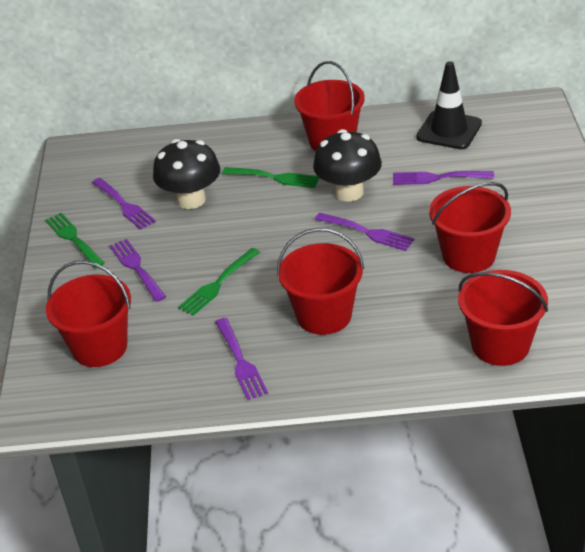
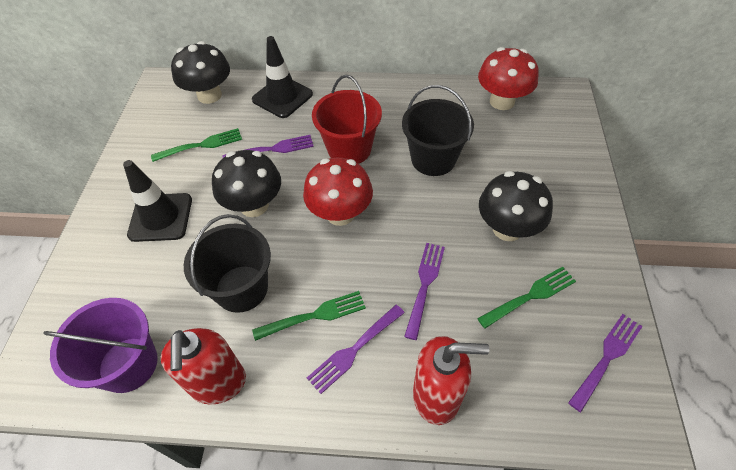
black bucket: 0 -> 2
black mushroom: 2 -> 3
black traffic cone: 1 -> 2
purple bucket: 0 -> 1
purple fork: 5 -> 4
red bucket: 5 -> 1
red mushroom: 0 -> 2
red soap dispenser: 0 -> 2

